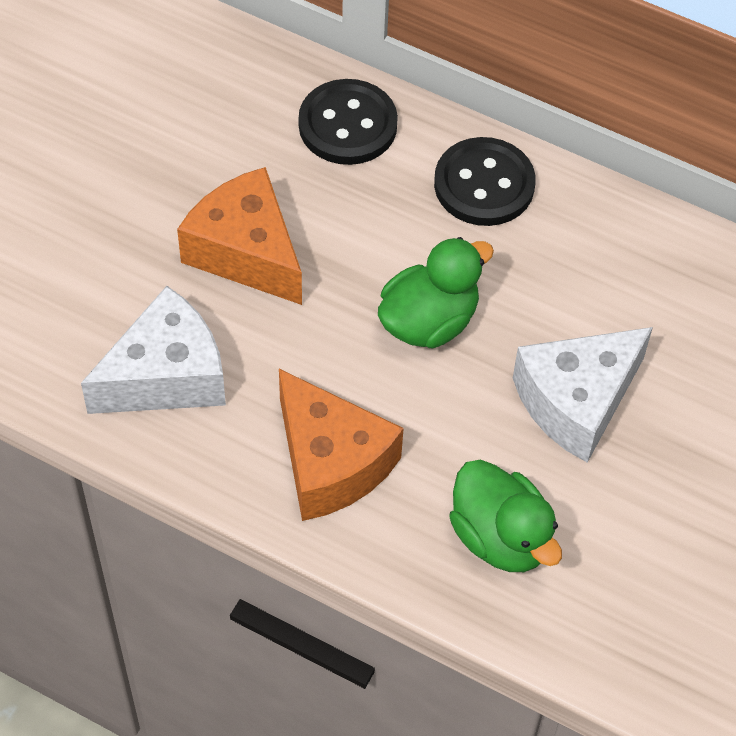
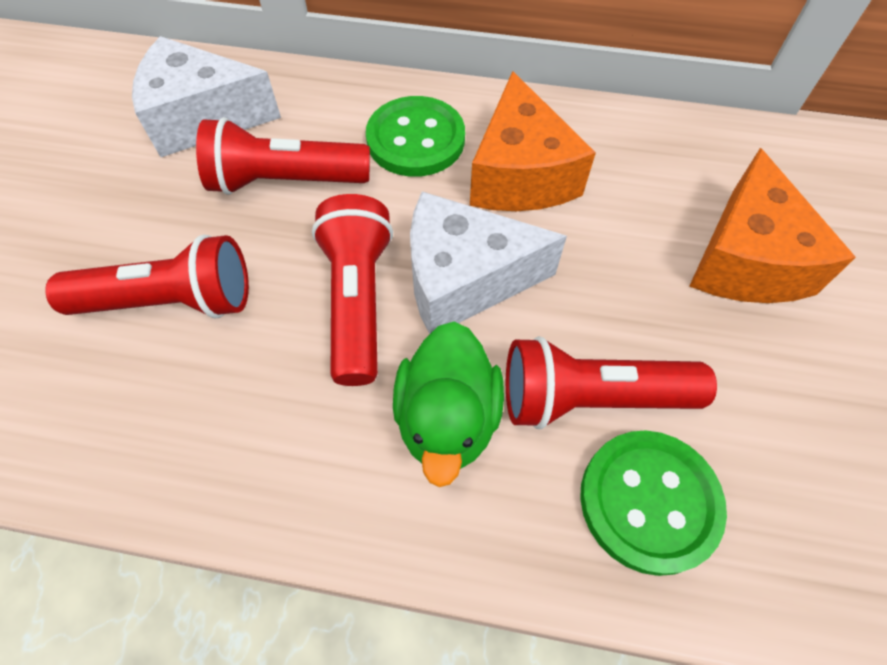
black button: 2 -> 0
green button: 0 -> 2
green duck: 2 -> 1
red flashlight: 0 -> 4

